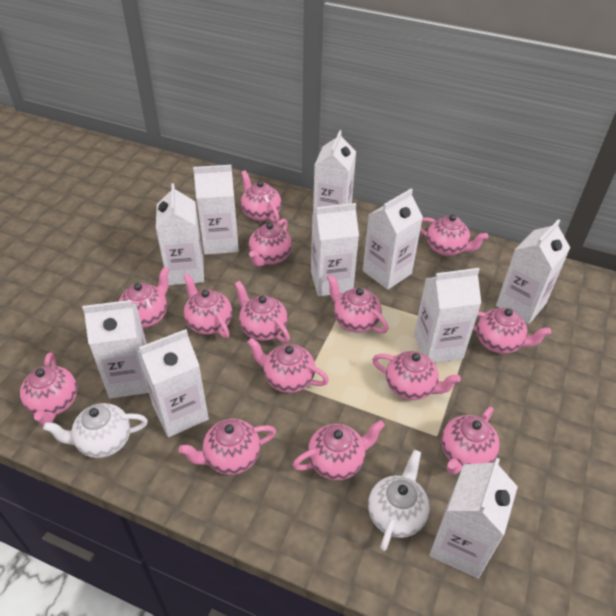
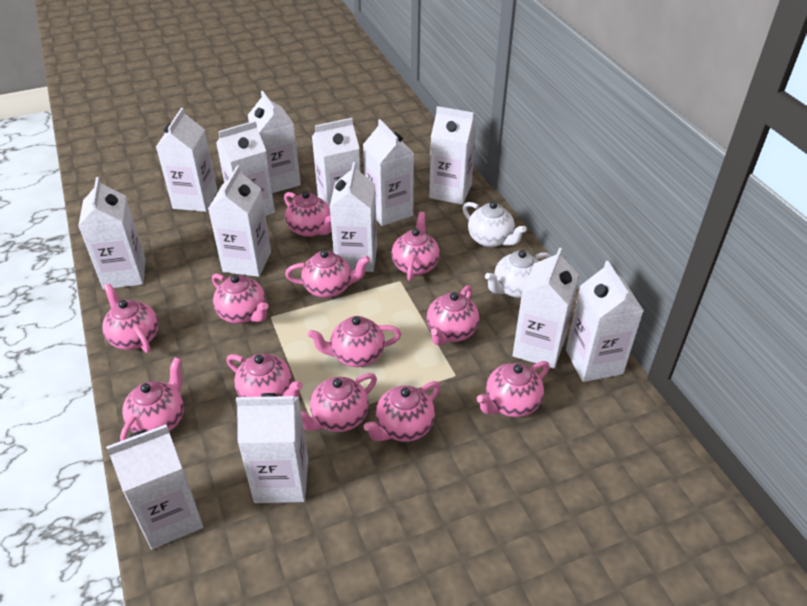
pink teapot: 14 -> 12
white carton: 10 -> 13

